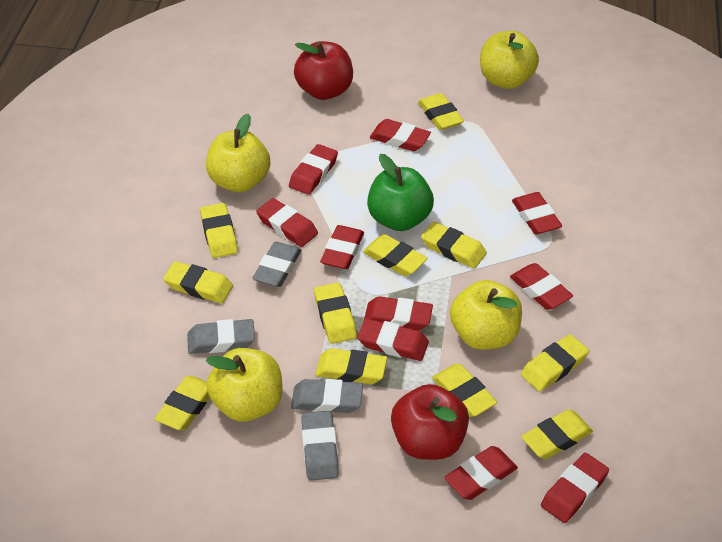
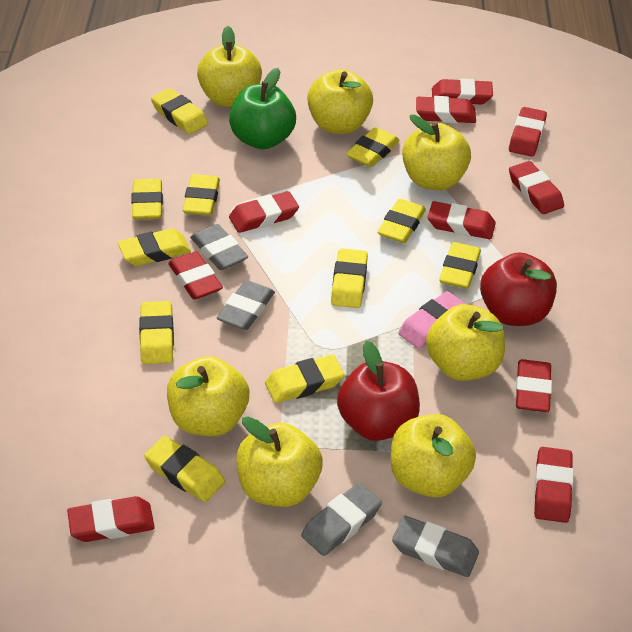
pink eraser: 0 -> 1
yellow apple: 4 -> 7

